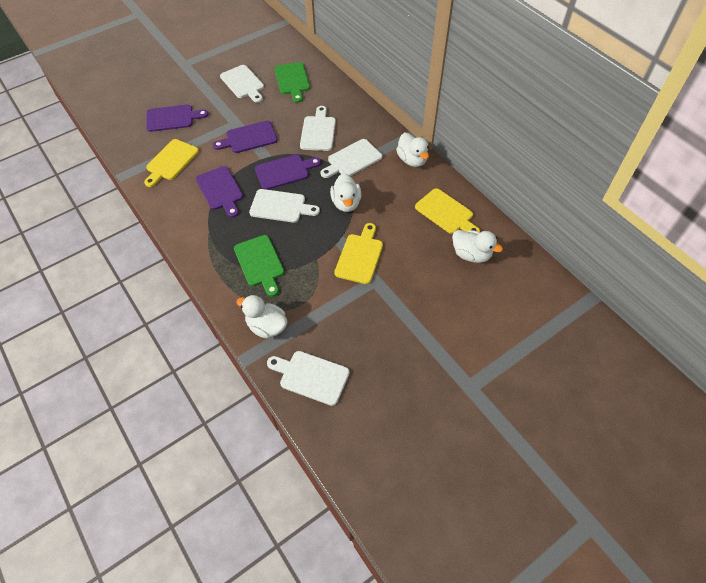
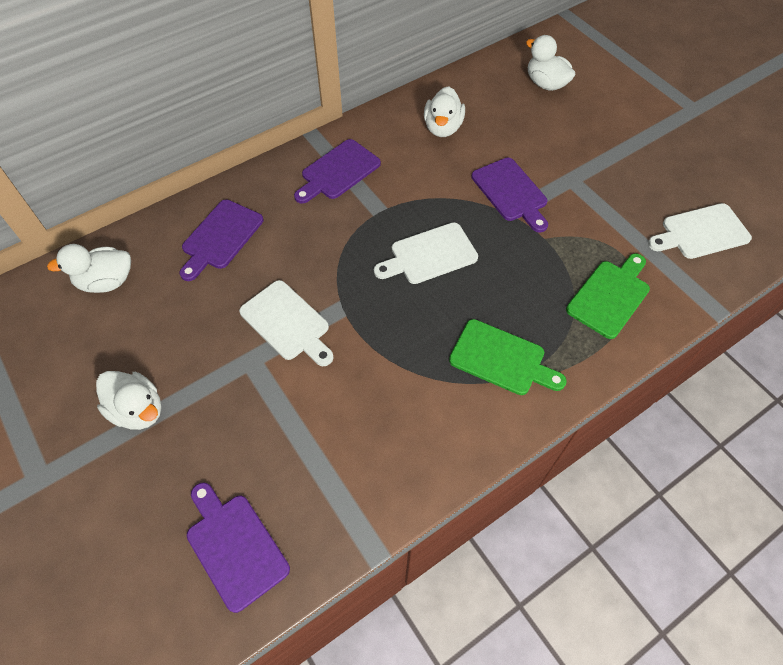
white cutting board: 5 -> 3
yellow cutting board: 3 -> 0

